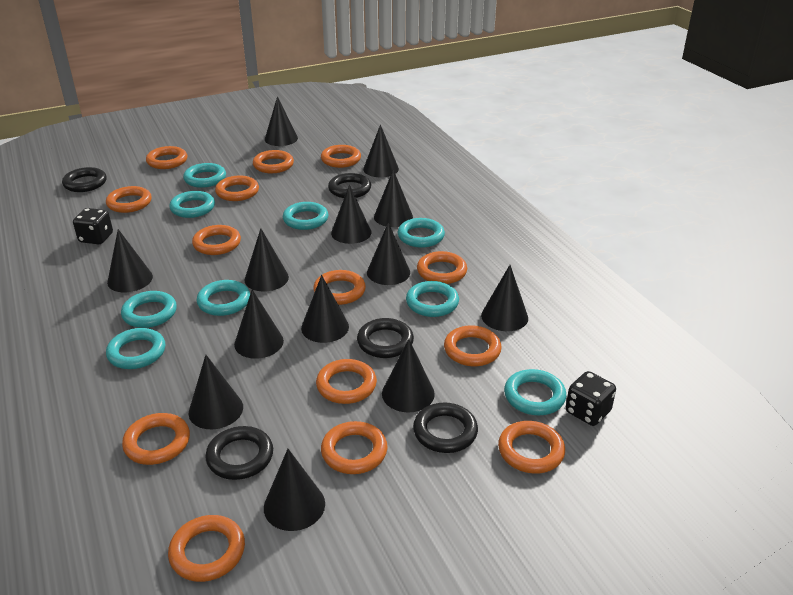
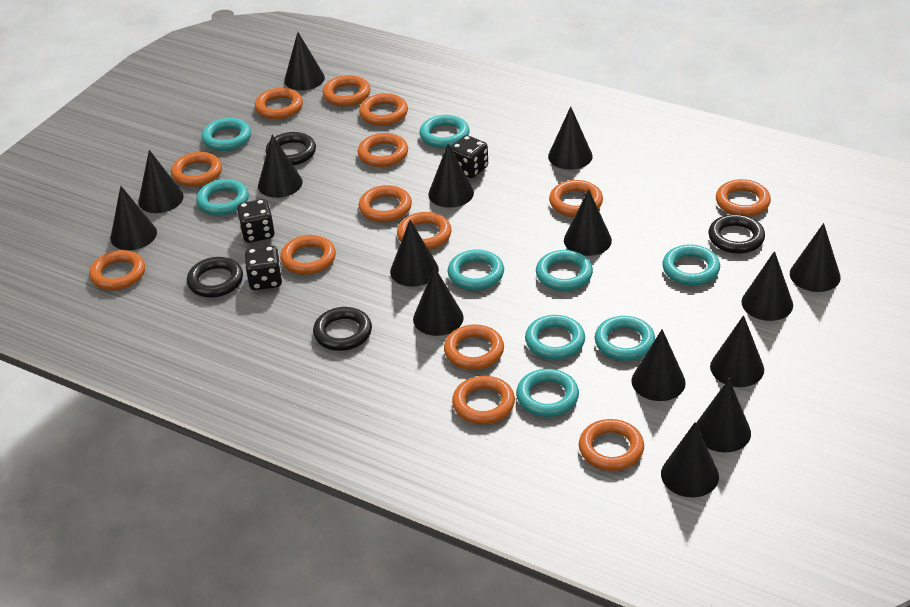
black cone: 13 -> 15
black dice: 2 -> 3
black ring: 5 -> 4

